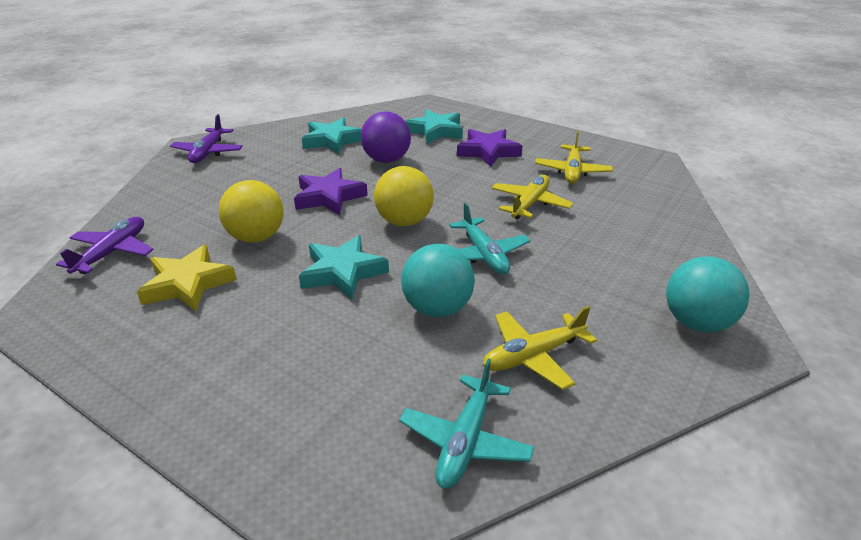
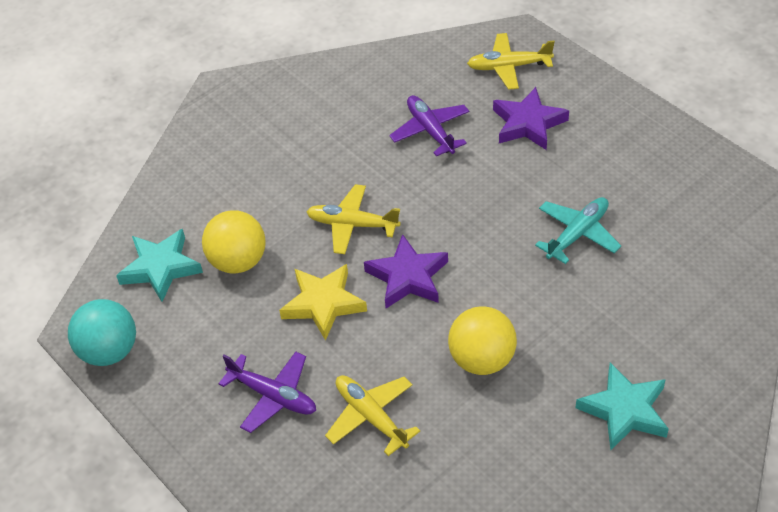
purple ball: 1 -> 0
turquoise ball: 2 -> 1
turquoise plane: 2 -> 1
turquoise star: 3 -> 2

